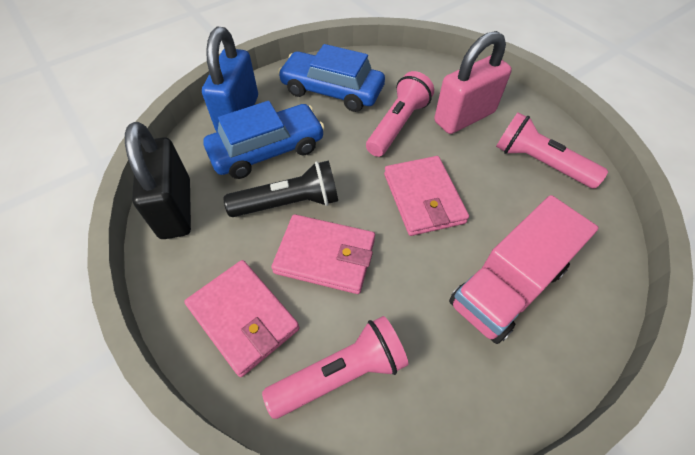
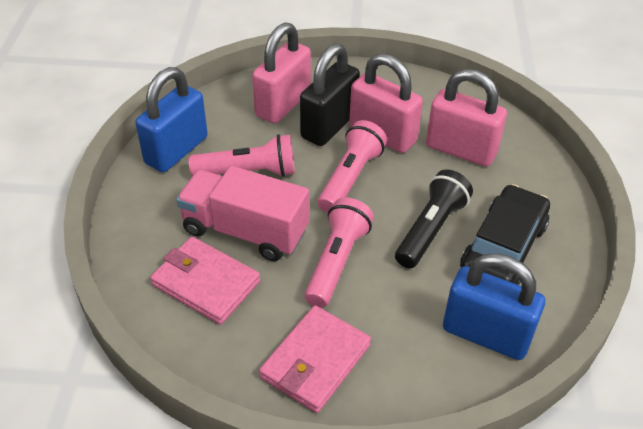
black car: 0 -> 1
blue car: 2 -> 0
blue padlock: 1 -> 2
pink padlock: 1 -> 3
pink wallet: 3 -> 2

